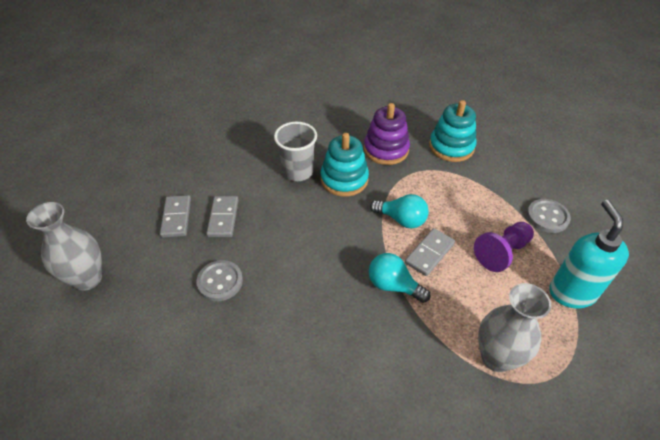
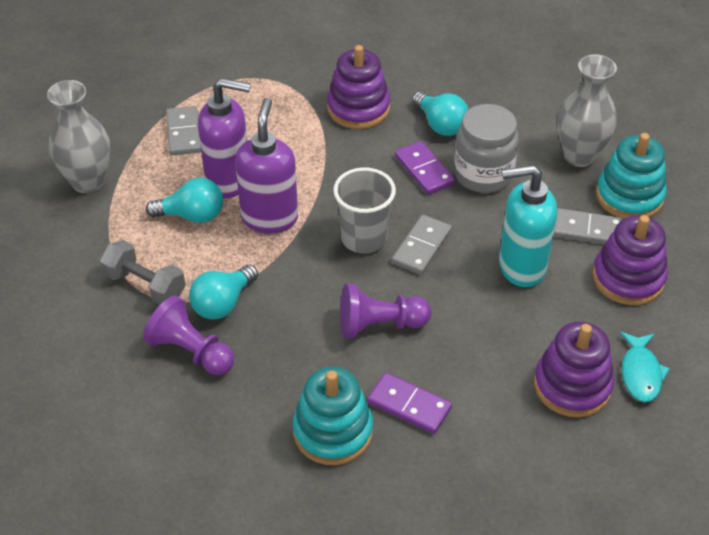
grey button: 2 -> 0
grey dumbbell: 0 -> 1
grey jar: 0 -> 1
purple domino: 0 -> 2
purple pawn: 1 -> 2
purple soap dispenser: 0 -> 2
purple stacking toy: 1 -> 3
turquoise fish: 0 -> 1
turquoise light bulb: 2 -> 3

